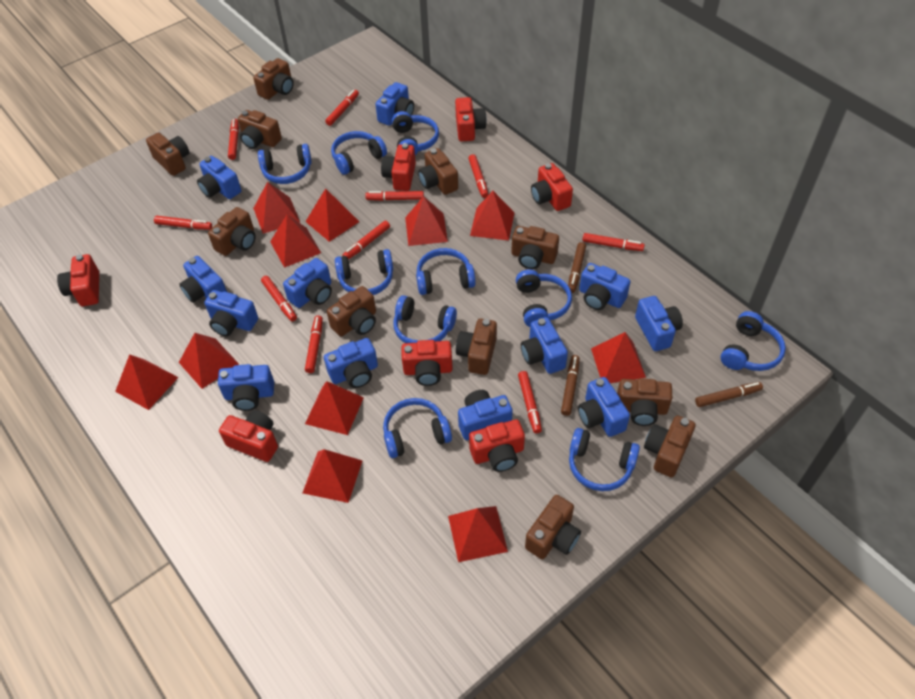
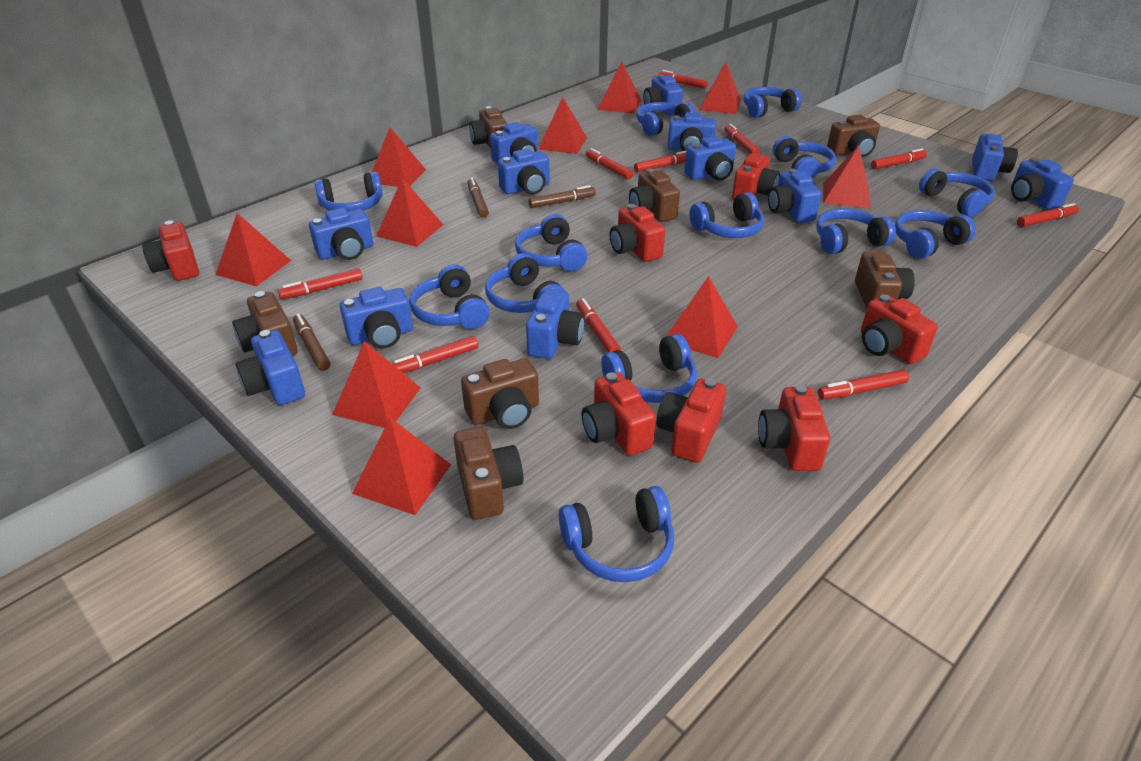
blue headphones: 10 -> 13
brown camera: 11 -> 7
red pyramid: 11 -> 10

